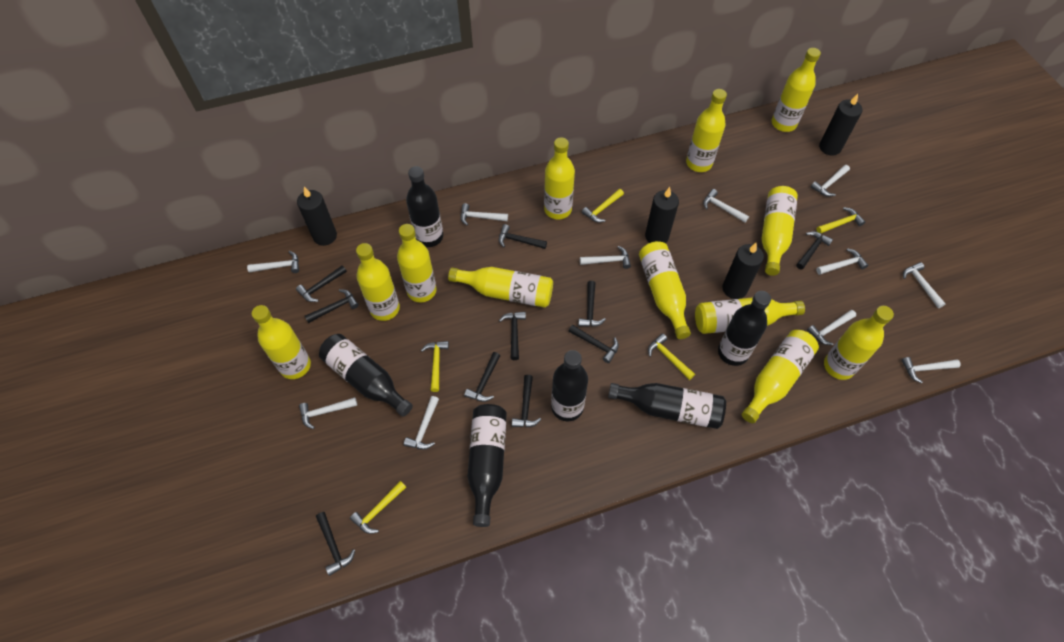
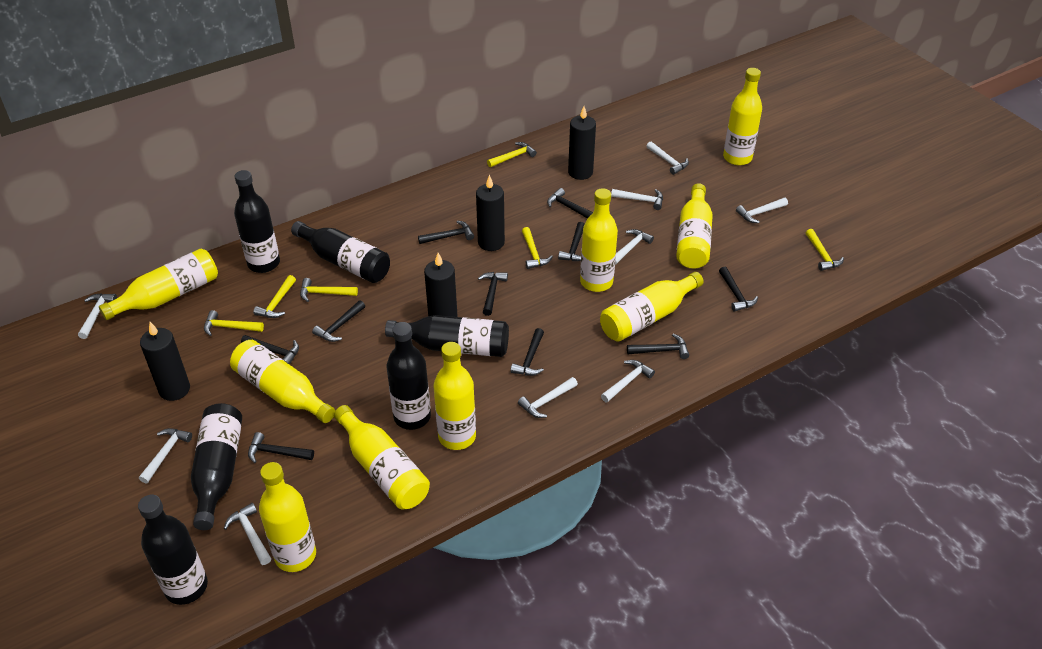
white hammer: 11 -> 9
yellow bottle: 12 -> 9
yellow hammer: 5 -> 6

